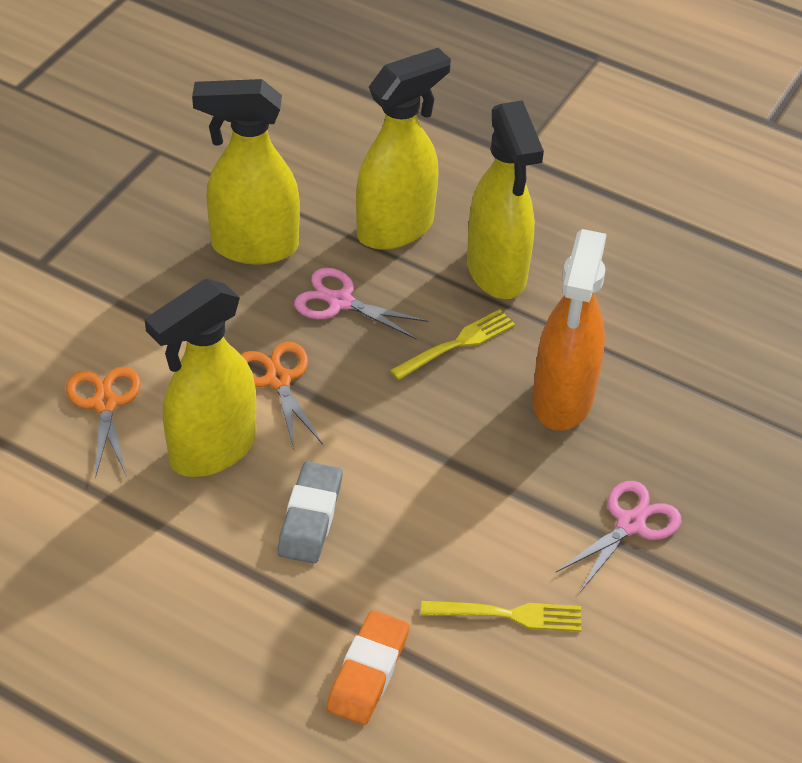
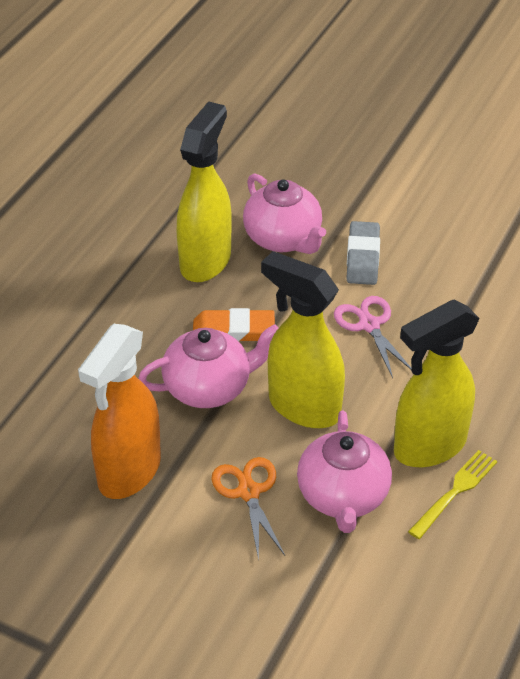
orange scissors: 2 -> 1
pink scissors: 2 -> 1
pink teapot: 0 -> 3
yellow fork: 2 -> 1
yellow spray bottle: 4 -> 3

